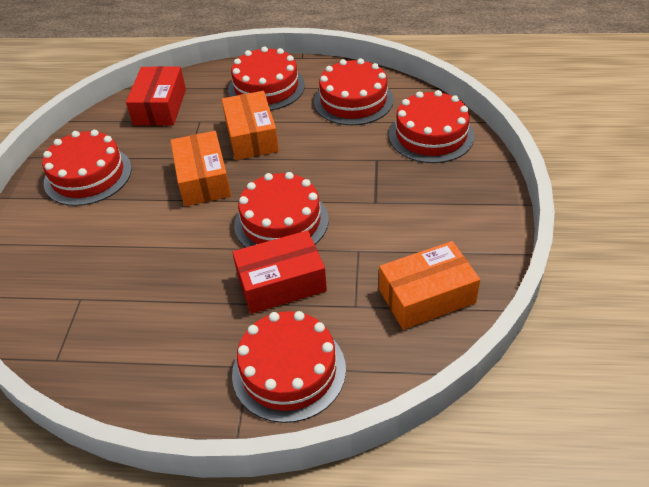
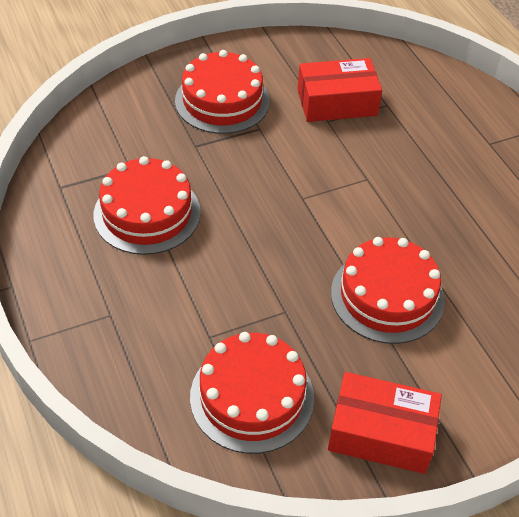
orange box: 3 -> 0
red cake: 6 -> 4

